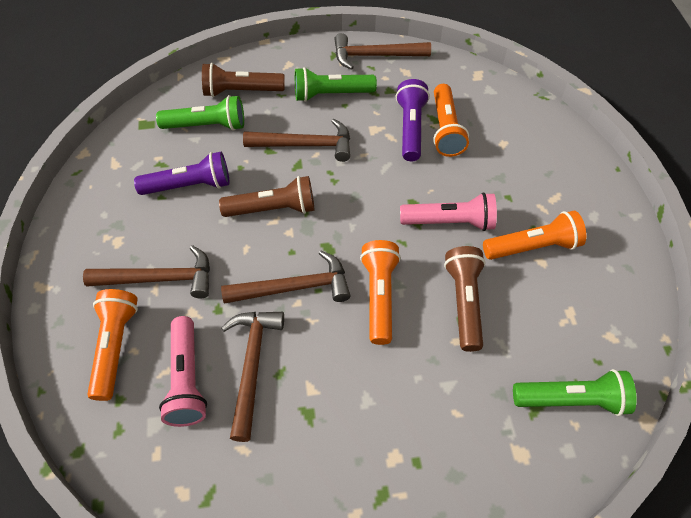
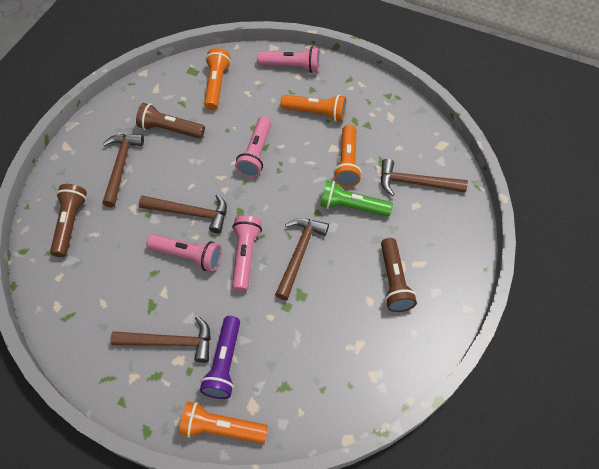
green flashlight: 3 -> 1
pink flashlight: 2 -> 4
purple flashlight: 2 -> 1

